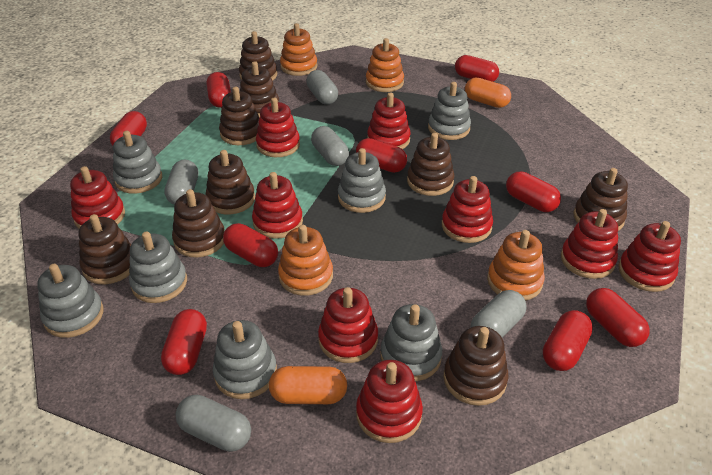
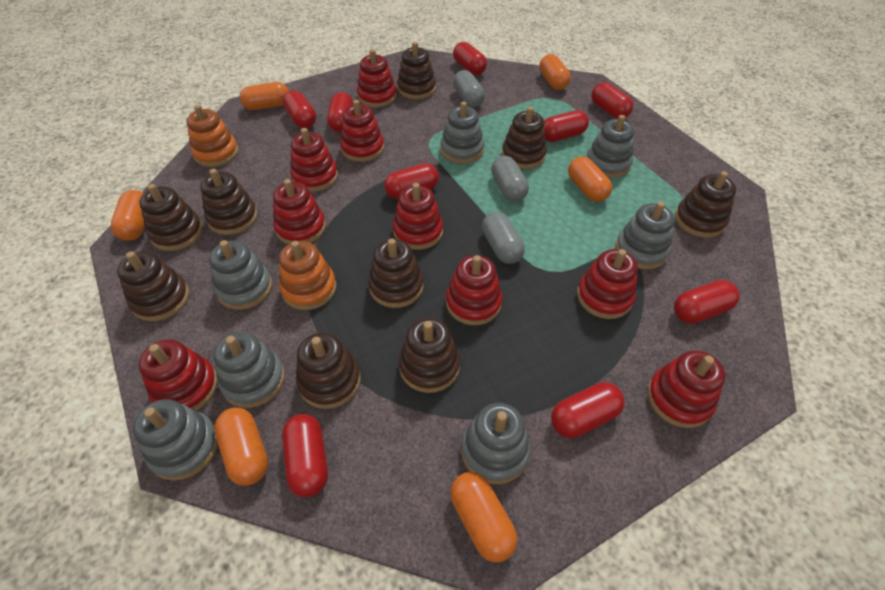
grey capsule: 5 -> 3
orange capsule: 2 -> 6
orange stacking toy: 4 -> 2

